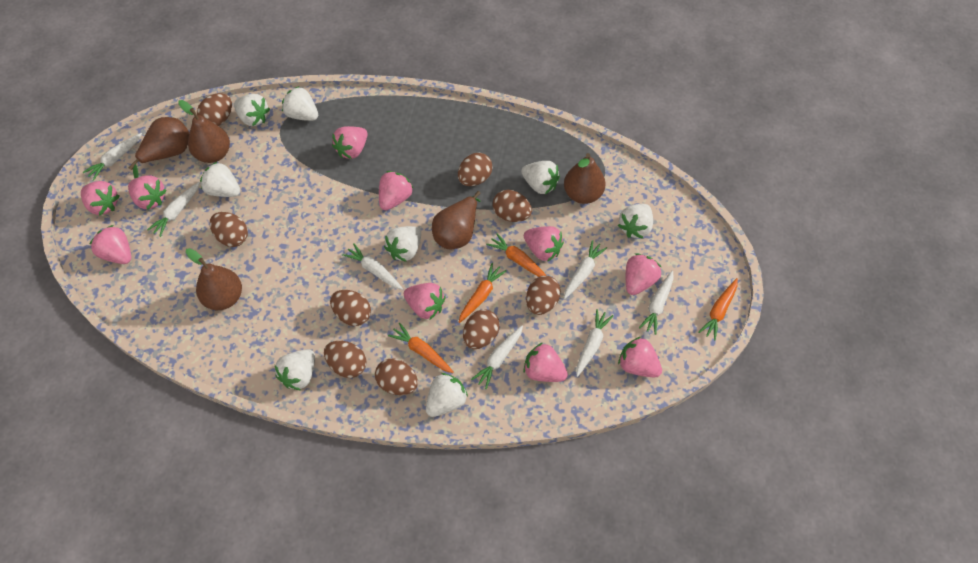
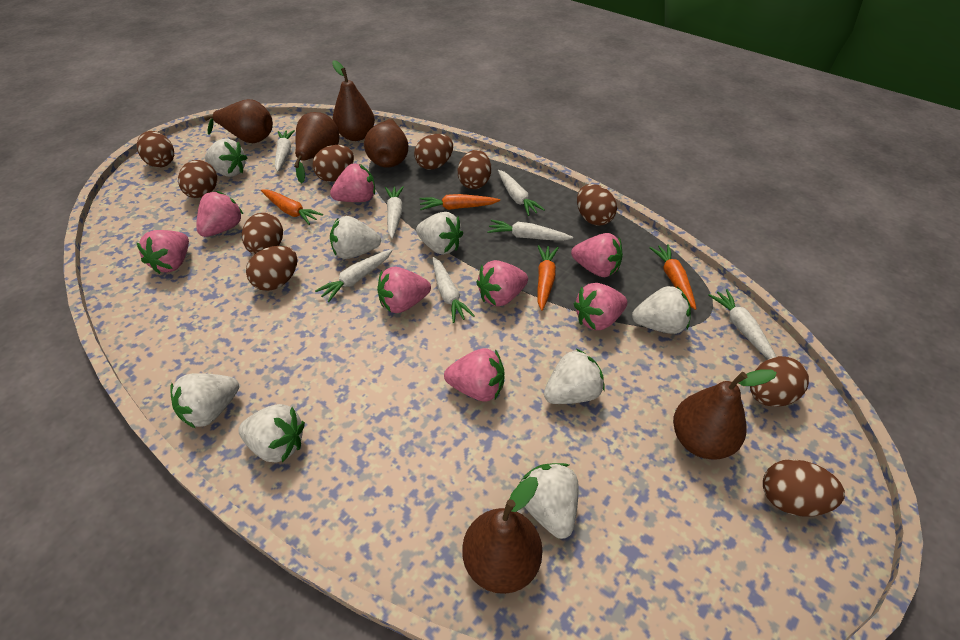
brown egg: 9 -> 10
brown pear: 5 -> 6
pink strawberry: 10 -> 8

